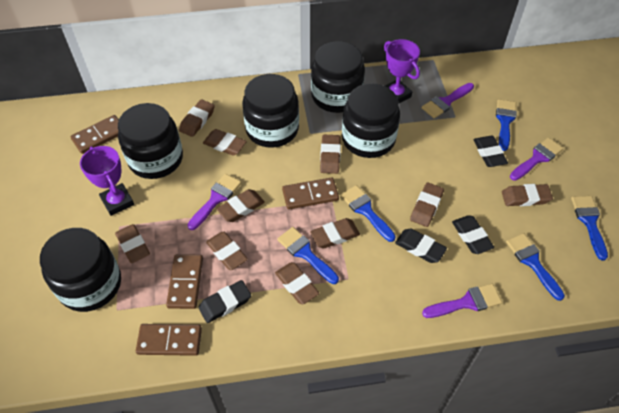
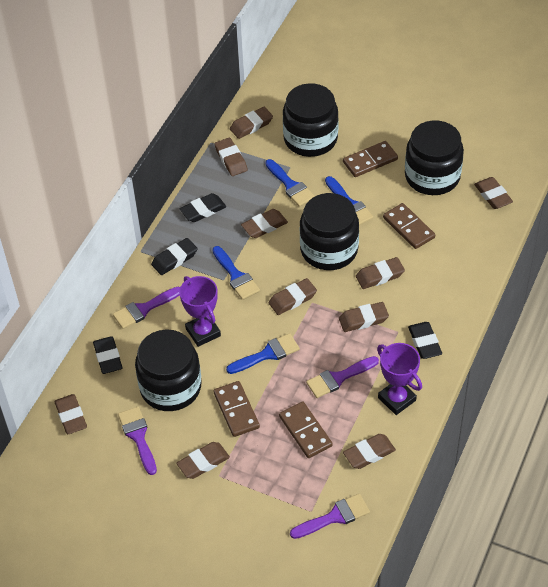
black jar: 5 -> 4
blue brush: 5 -> 4

